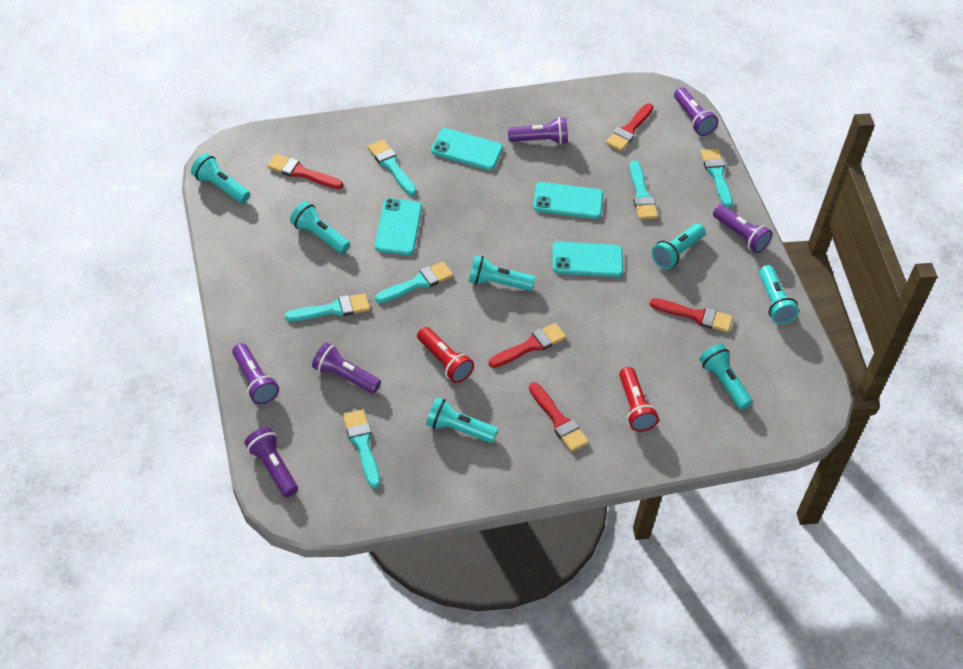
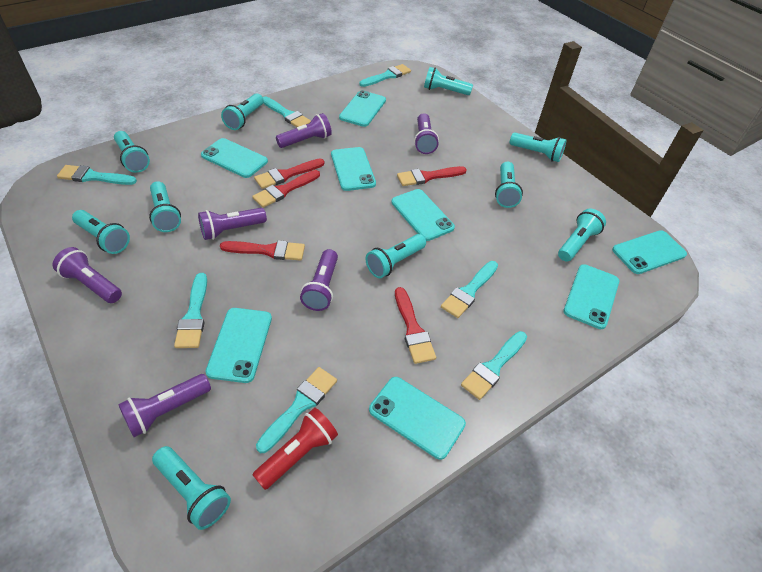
red flashlight: 2 -> 1
turquoise brush: 6 -> 7
turquoise flashlight: 7 -> 10
turquoise phone: 4 -> 8

